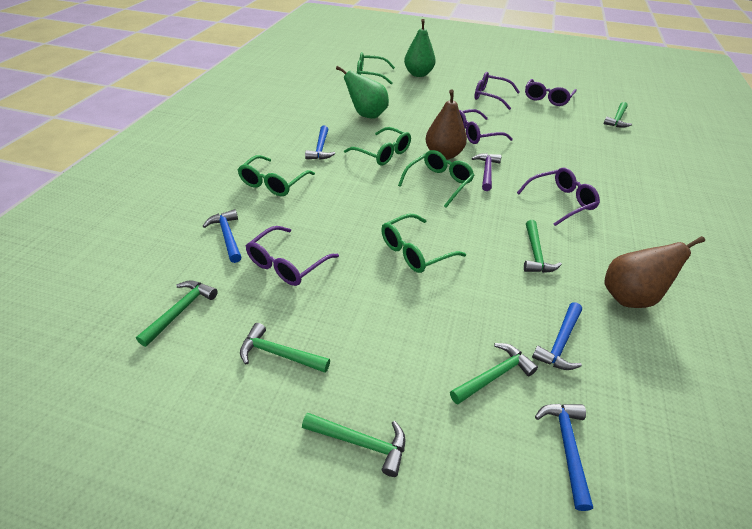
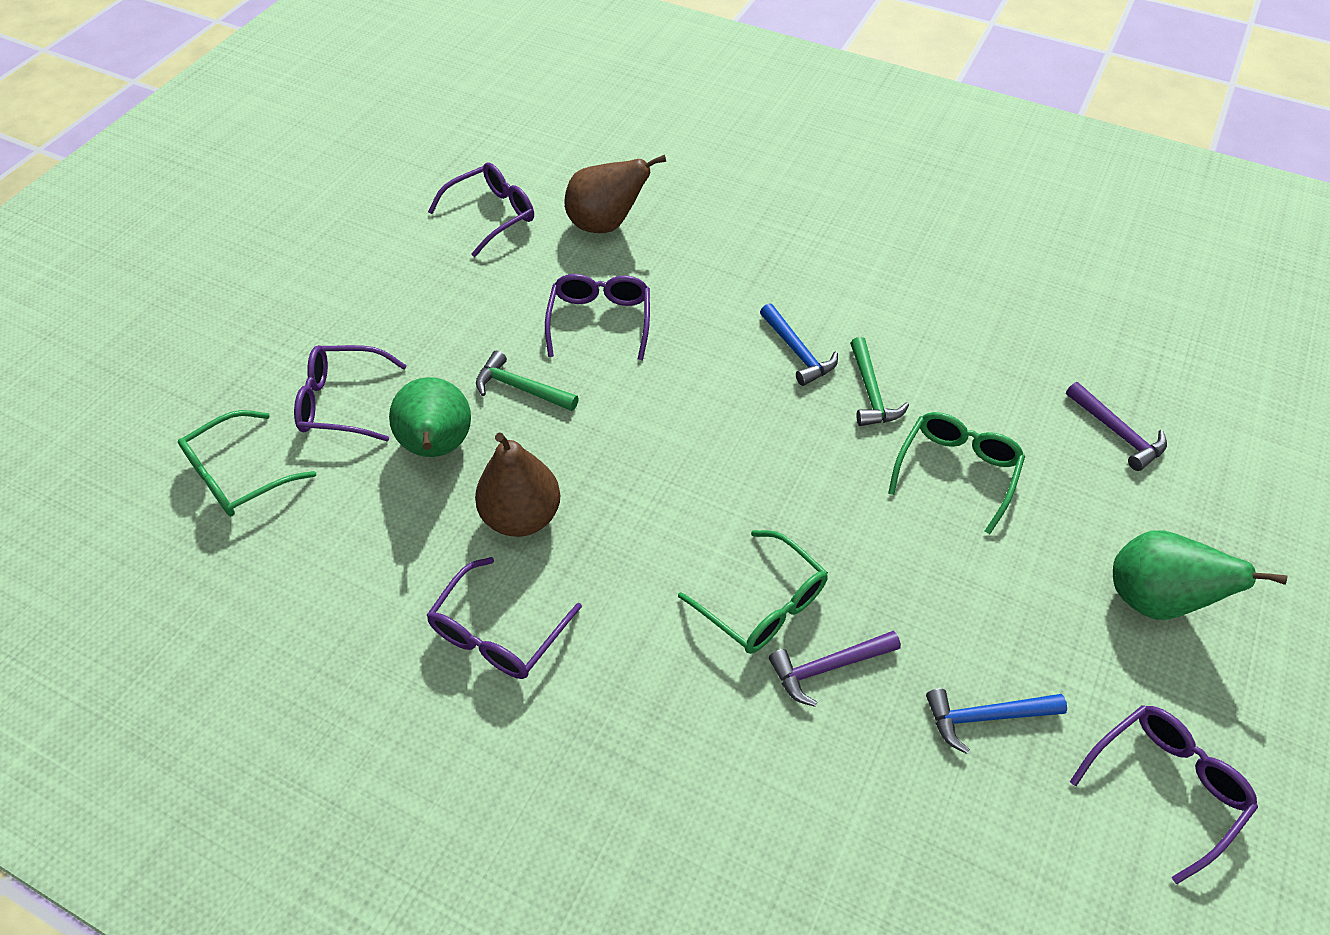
blue hammer: 4 -> 2
green glasses: 5 -> 3
green hammer: 6 -> 2
purple hammer: 1 -> 2

